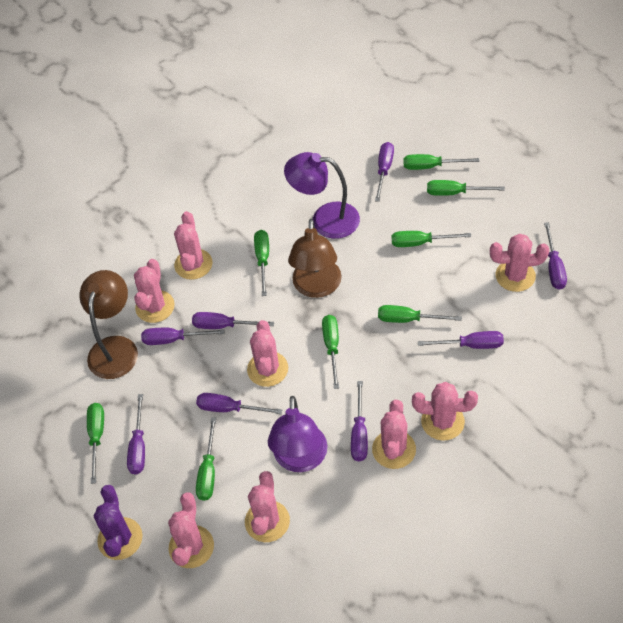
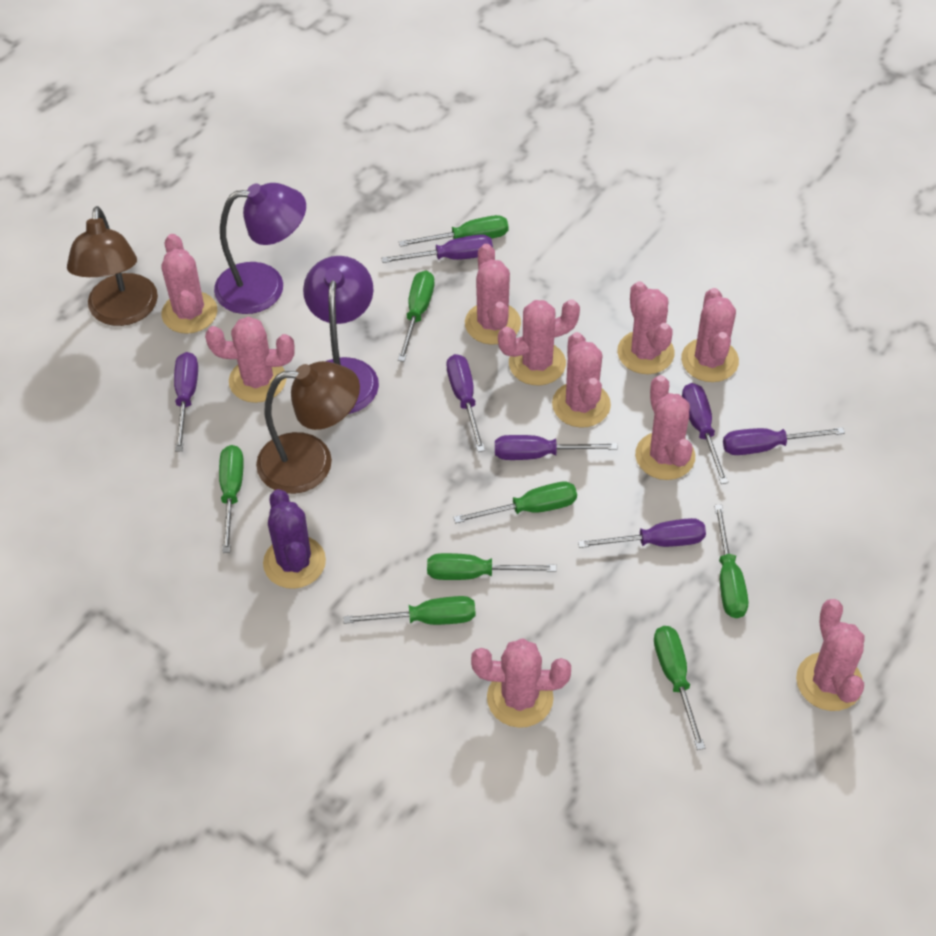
pink cactus: 8 -> 10
purple screwdriver: 8 -> 7

